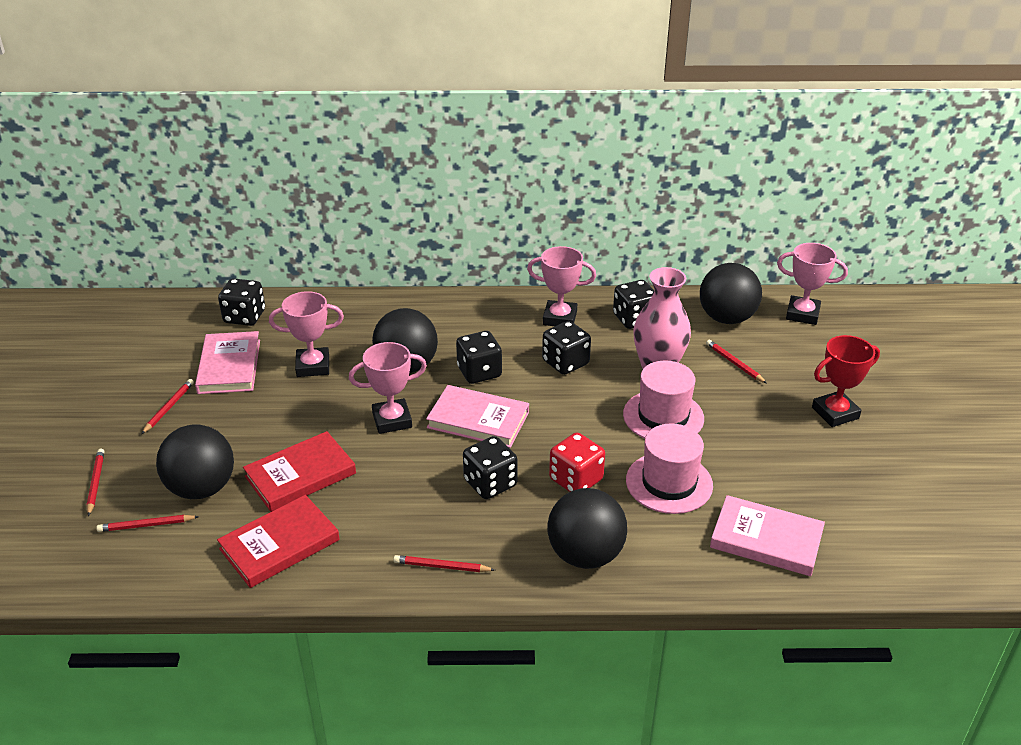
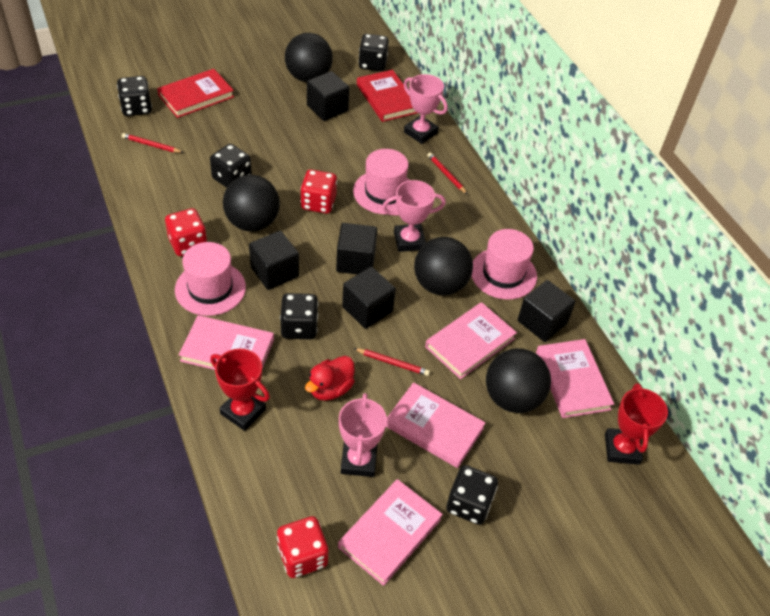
black cube: 0 -> 5
pink book: 3 -> 5
pink hat: 2 -> 3
pink trophy: 4 -> 3
pink vase: 1 -> 0
red dice: 1 -> 3
red duck: 0 -> 1
red pencil: 5 -> 3
red trophy: 1 -> 2

